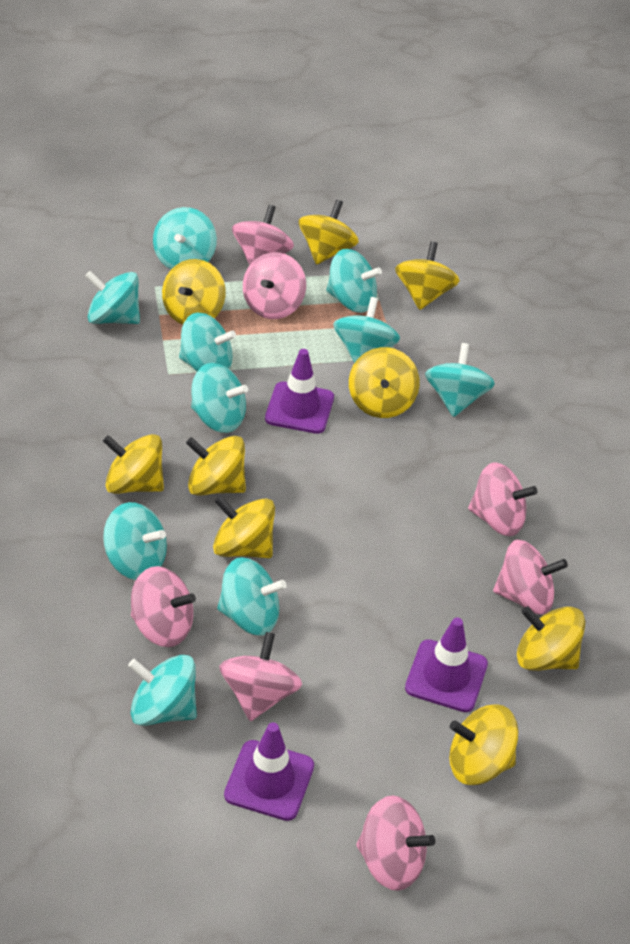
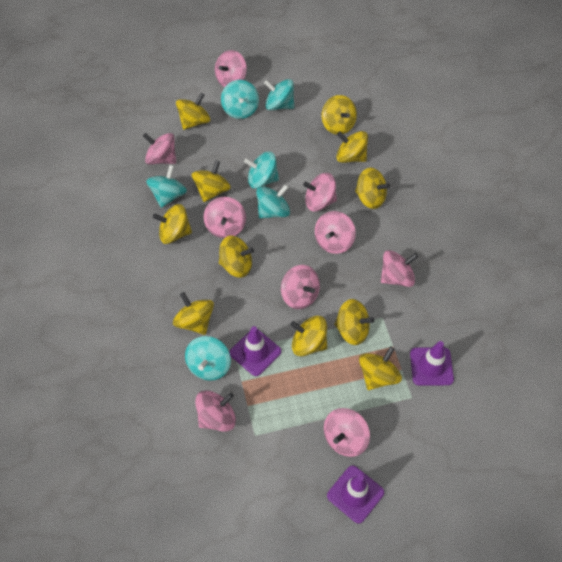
pink spinning top: 7 -> 9
turquoise spinning top: 10 -> 6
yellow spinning top: 9 -> 11

